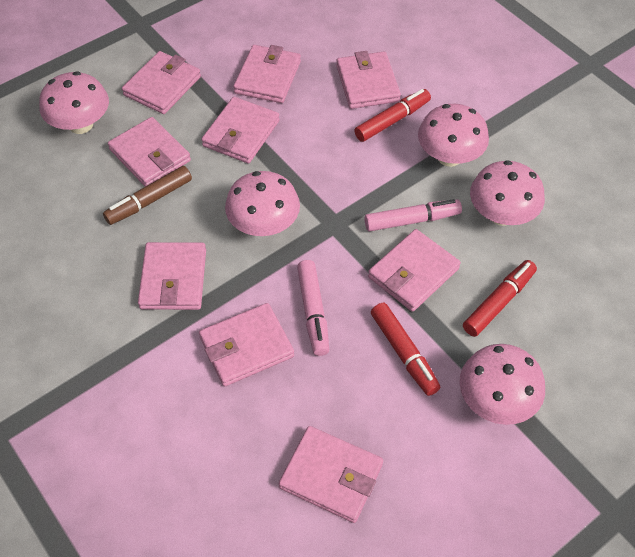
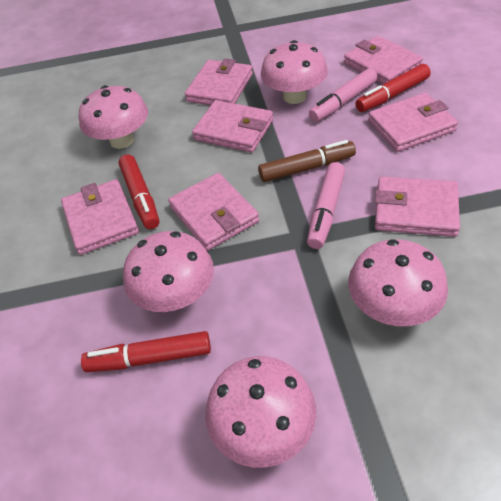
pink wallet: 9 -> 7

